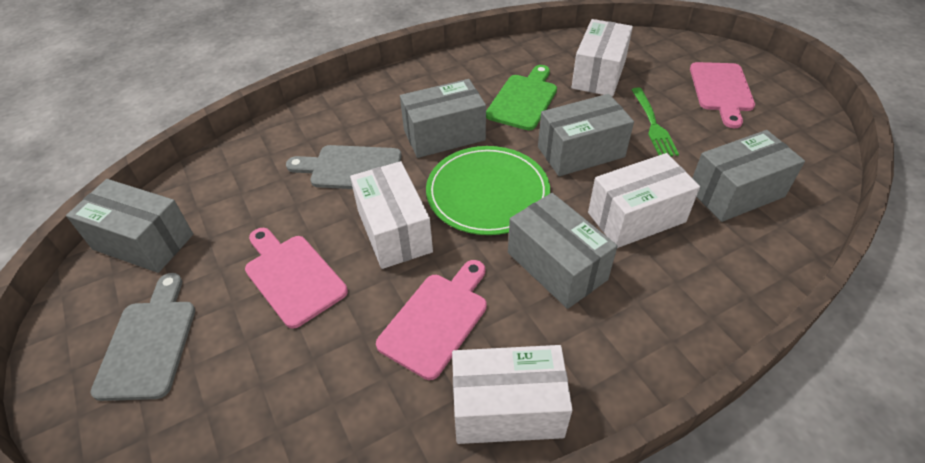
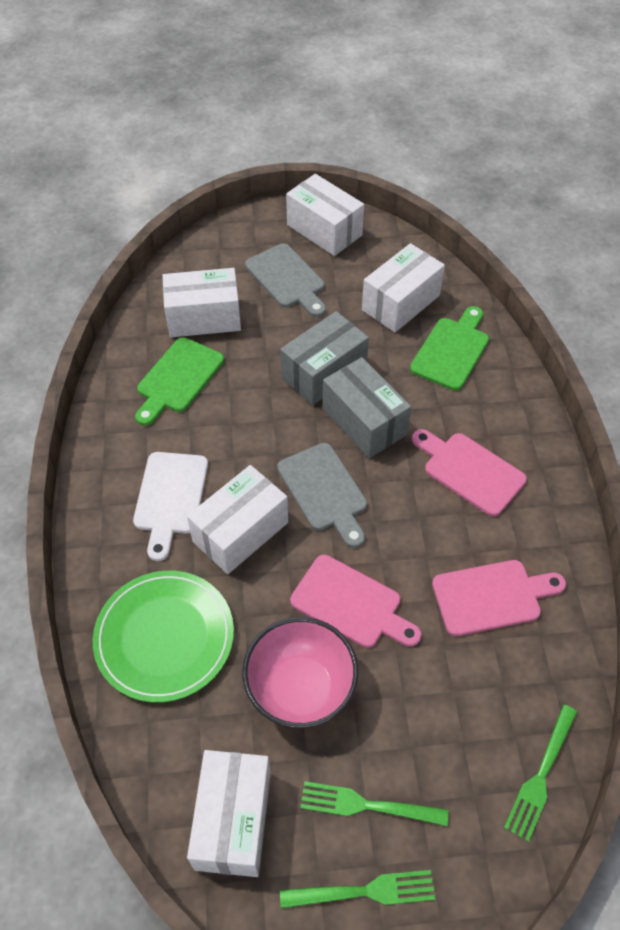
green cutting board: 1 -> 2
green fork: 1 -> 3
grey box: 5 -> 2
pink bowl: 0 -> 1
white box: 4 -> 5
white cutting board: 0 -> 1

